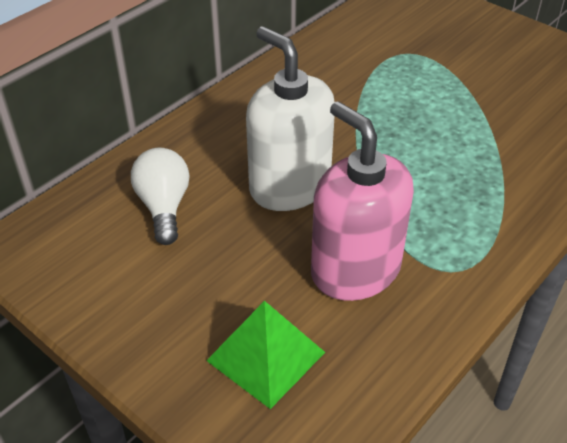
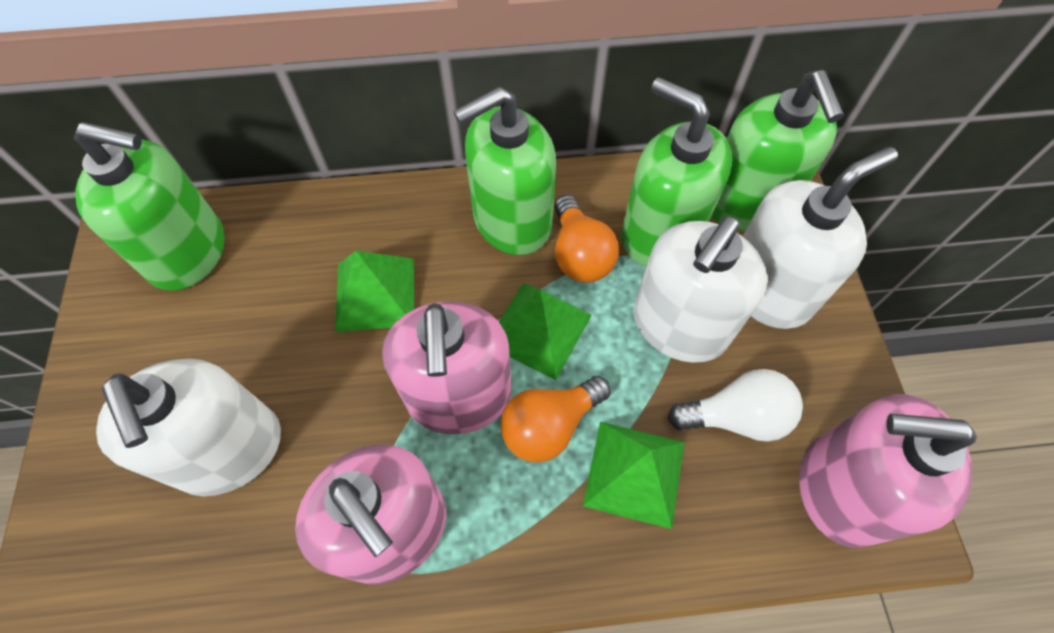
green pyramid: 1 -> 3
green soap dispenser: 0 -> 4
orange light bulb: 0 -> 2
pink soap dispenser: 1 -> 3
white soap dispenser: 1 -> 3

